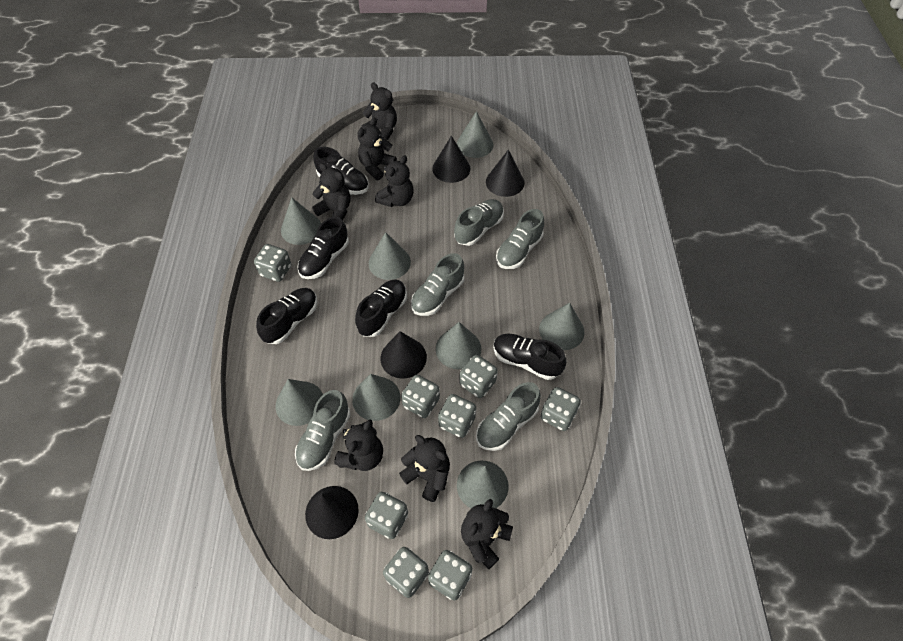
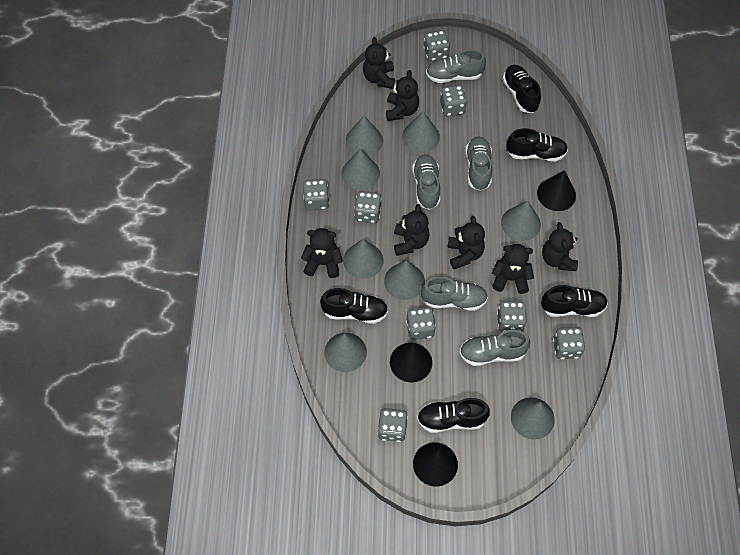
black cone: 4 -> 3

